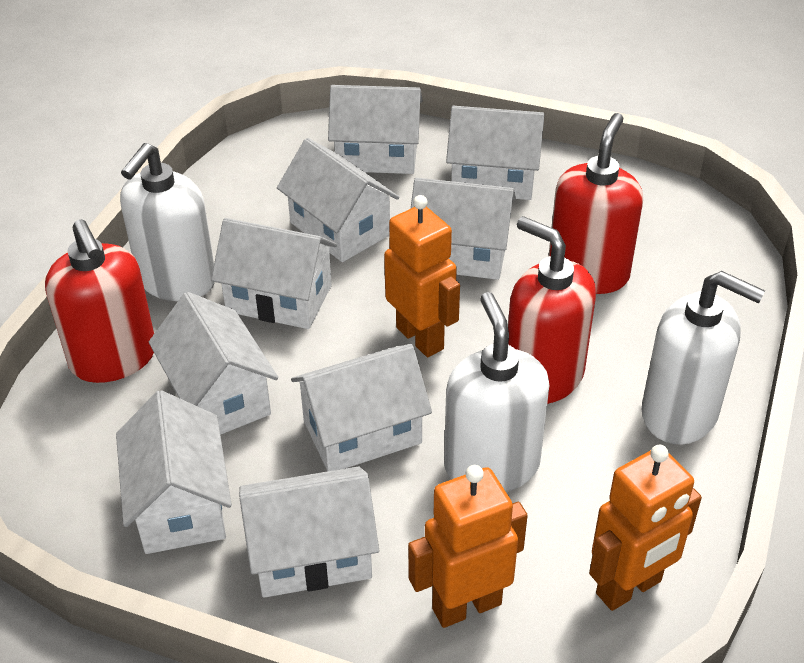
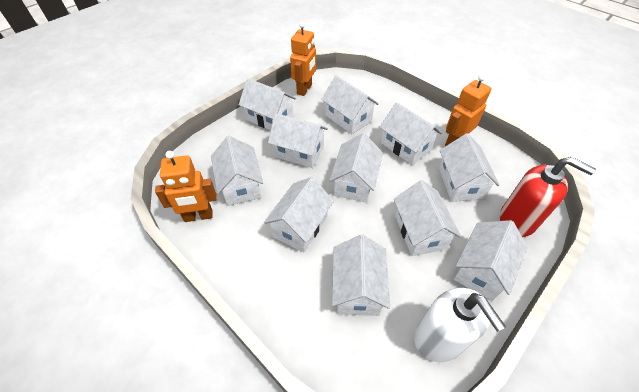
red soap dispenser: 3 -> 1
white house: 9 -> 11
white soap dispenser: 3 -> 1

